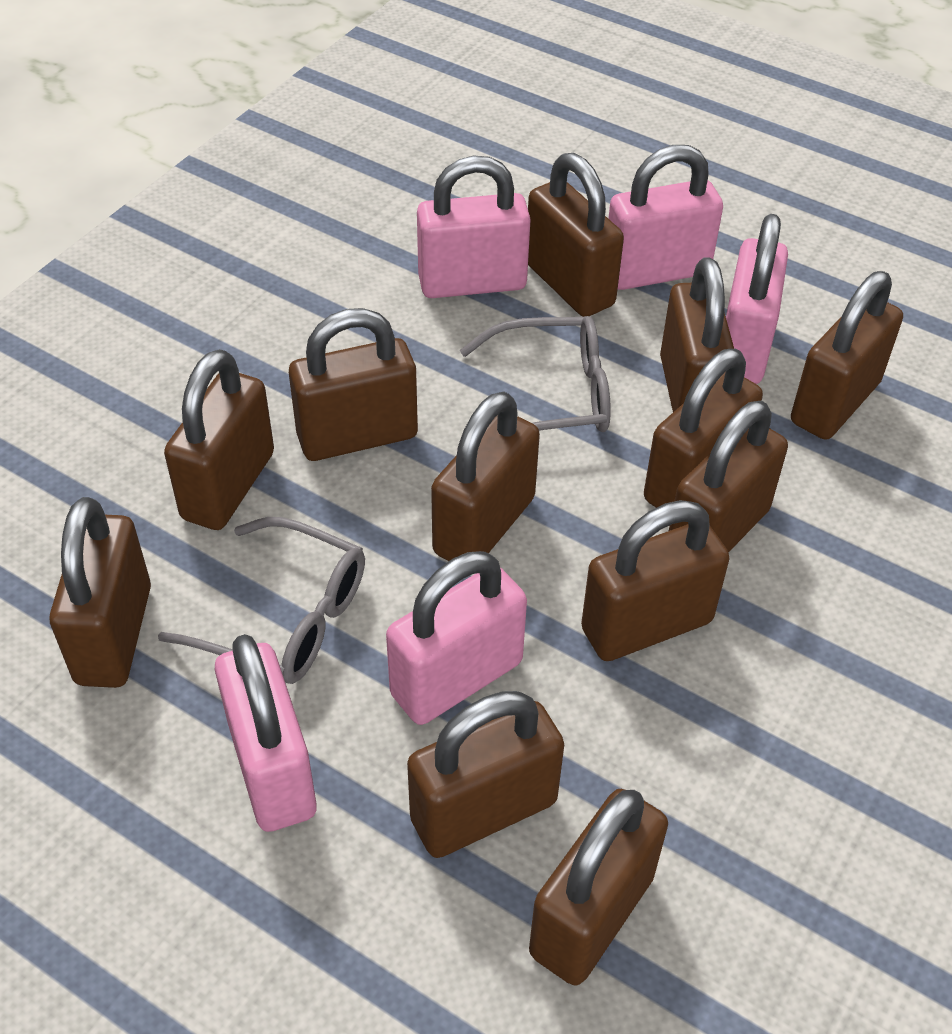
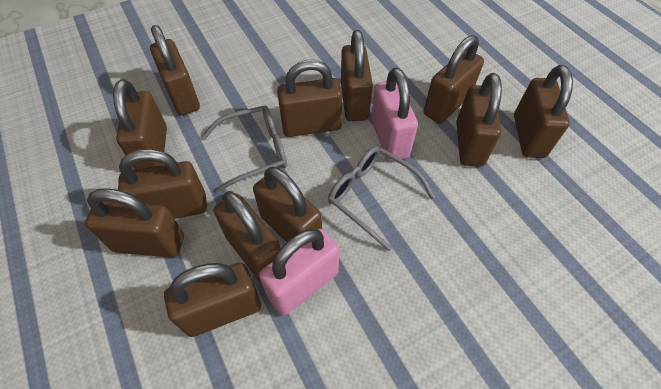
pink padlock: 5 -> 2

